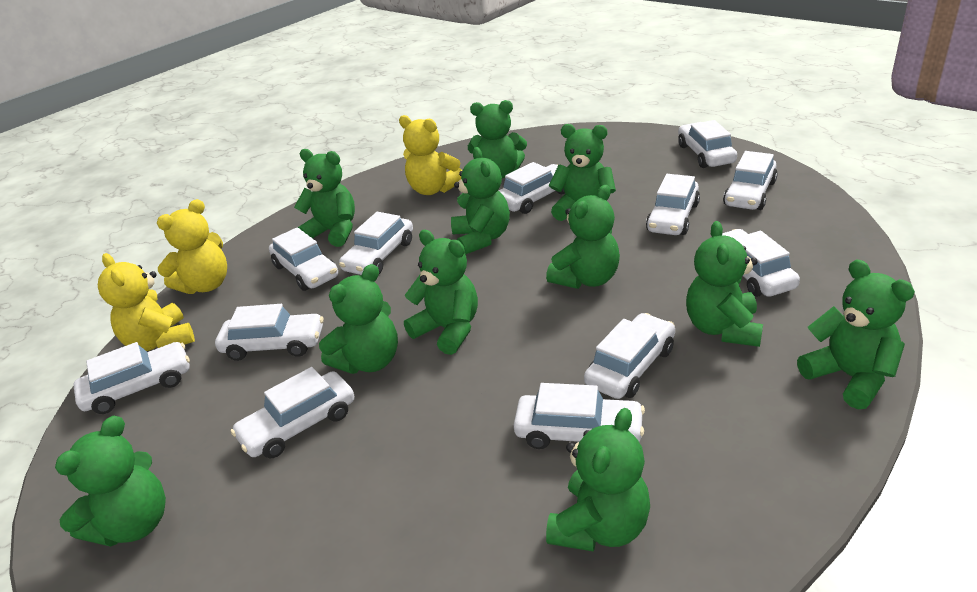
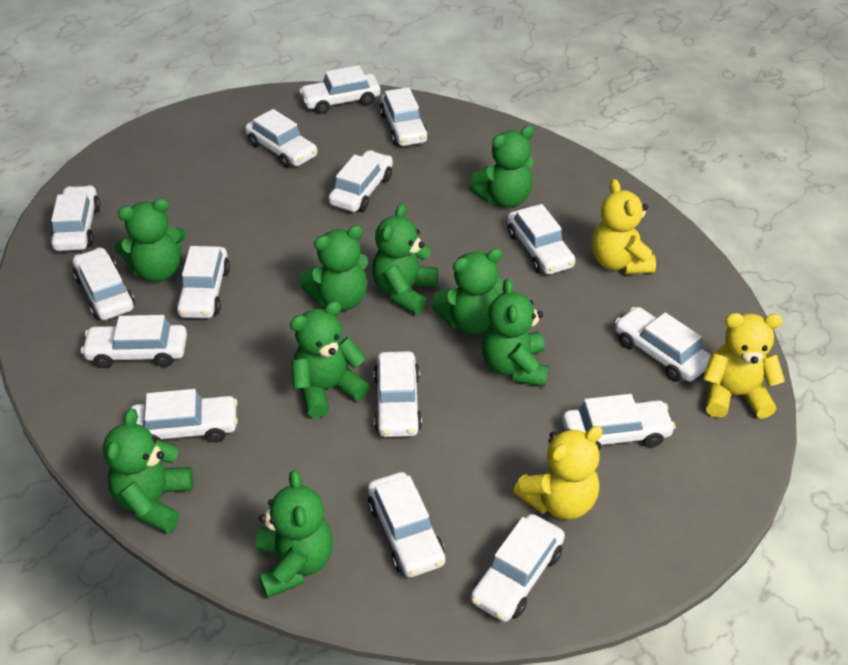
green teddy bear: 11 -> 9
white car: 12 -> 15

